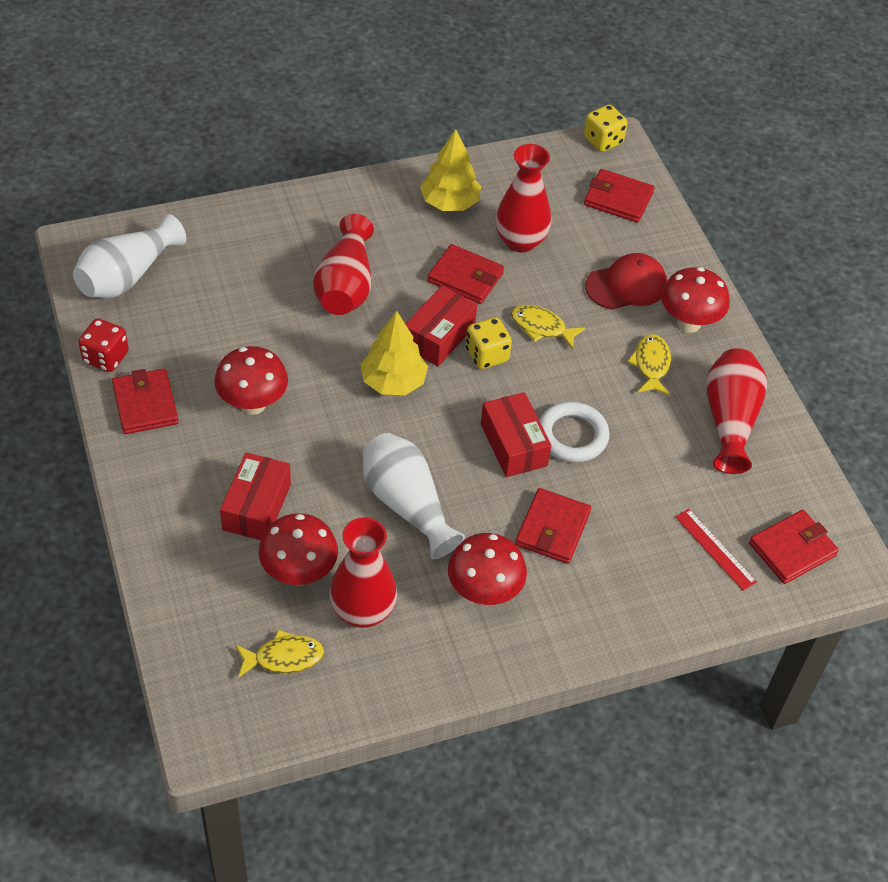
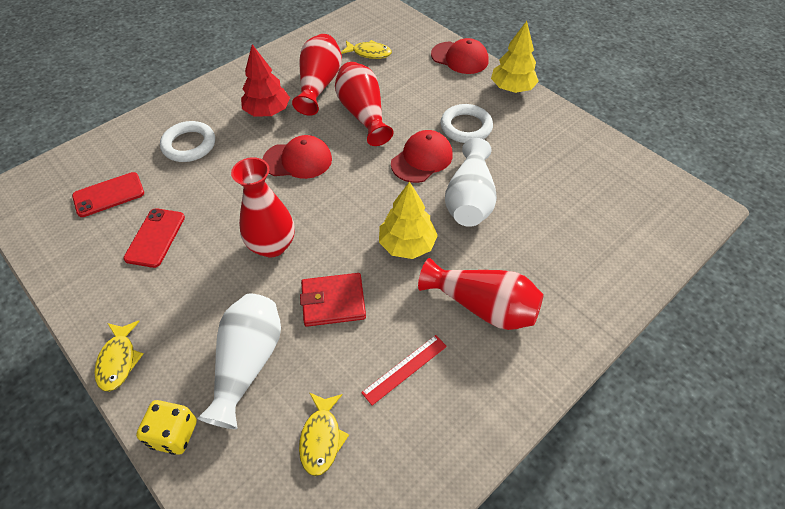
red box: 3 -> 0
red cap: 1 -> 3
red dice: 1 -> 0
red mushroom: 4 -> 0
red phone: 0 -> 2
red tree: 0 -> 1
red wallet: 5 -> 1
white ring: 1 -> 2
yellow dice: 2 -> 1

